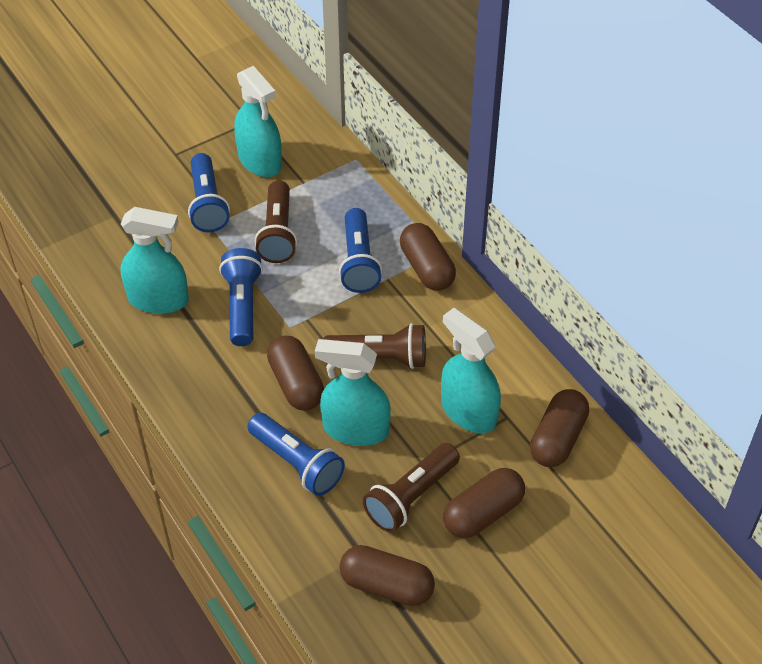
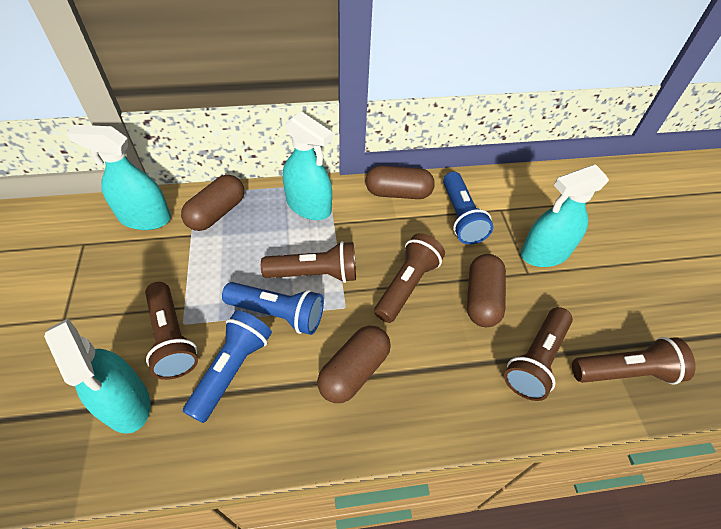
blue flashlight: 4 -> 3
brown capsule: 5 -> 4
brown flashlight: 3 -> 5

